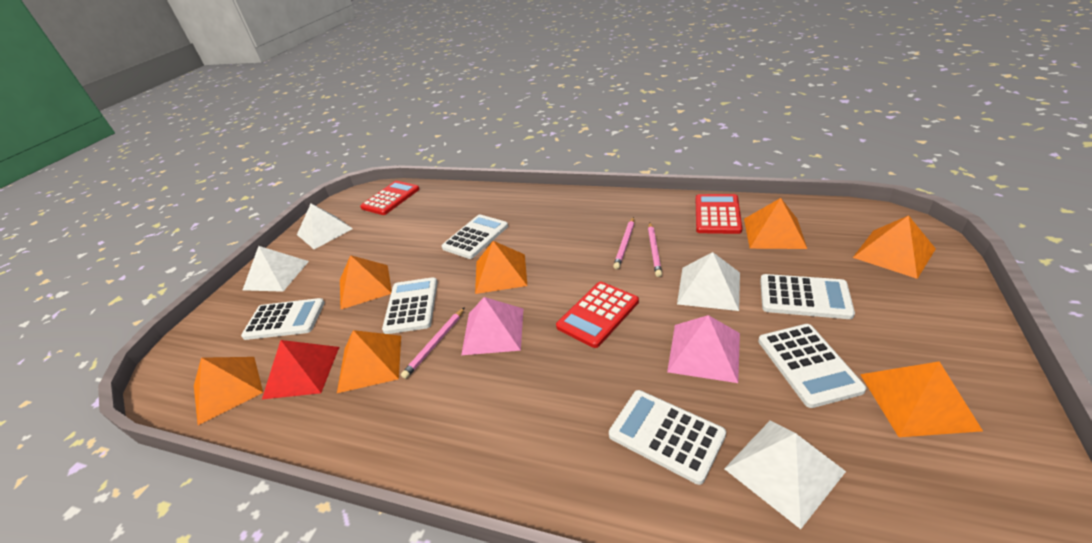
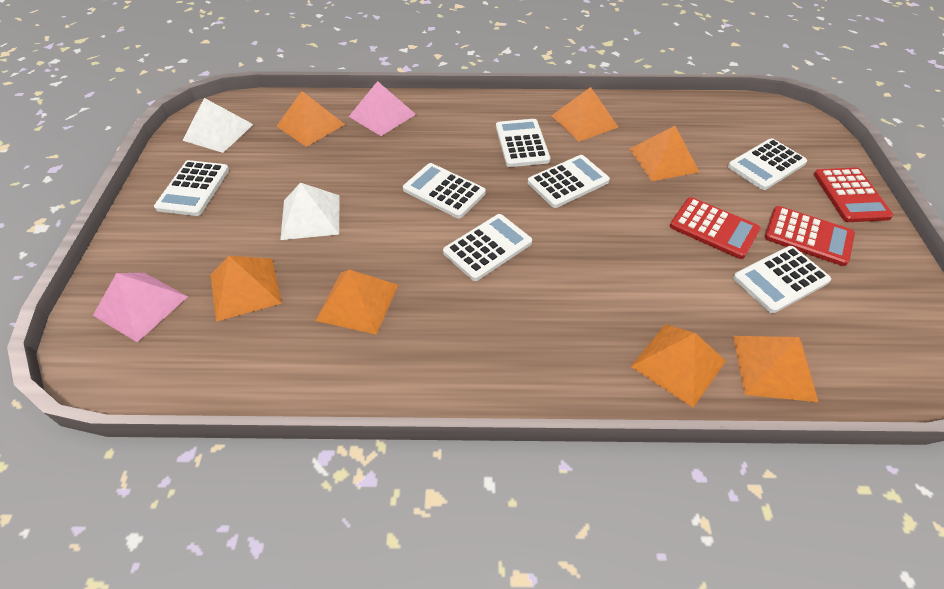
pink pencil: 3 -> 0
red pyramid: 1 -> 0
white calculator: 6 -> 7
white pyramid: 4 -> 2

